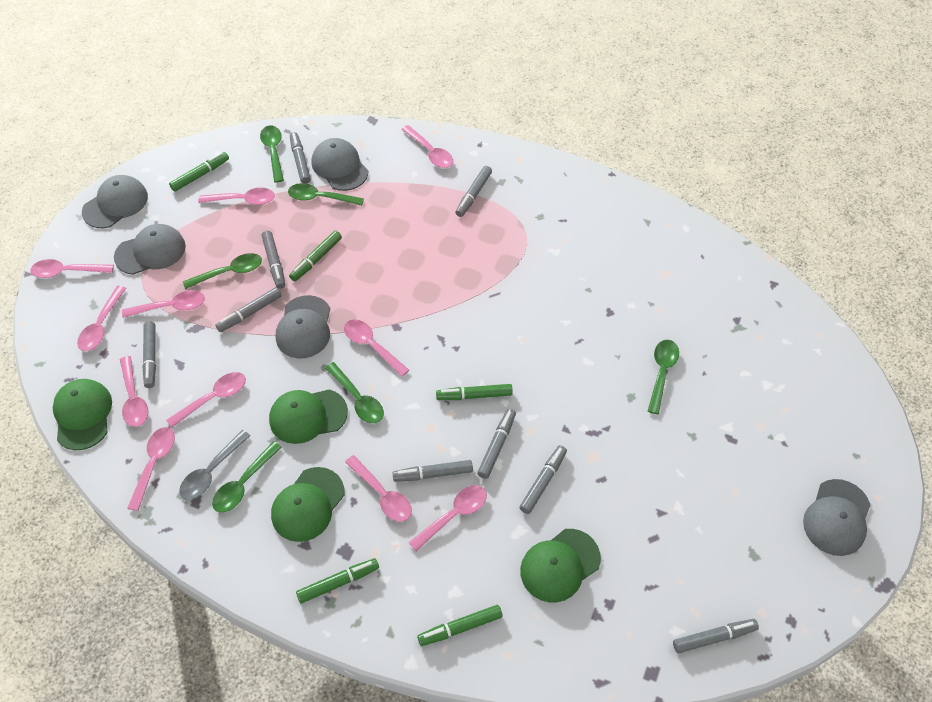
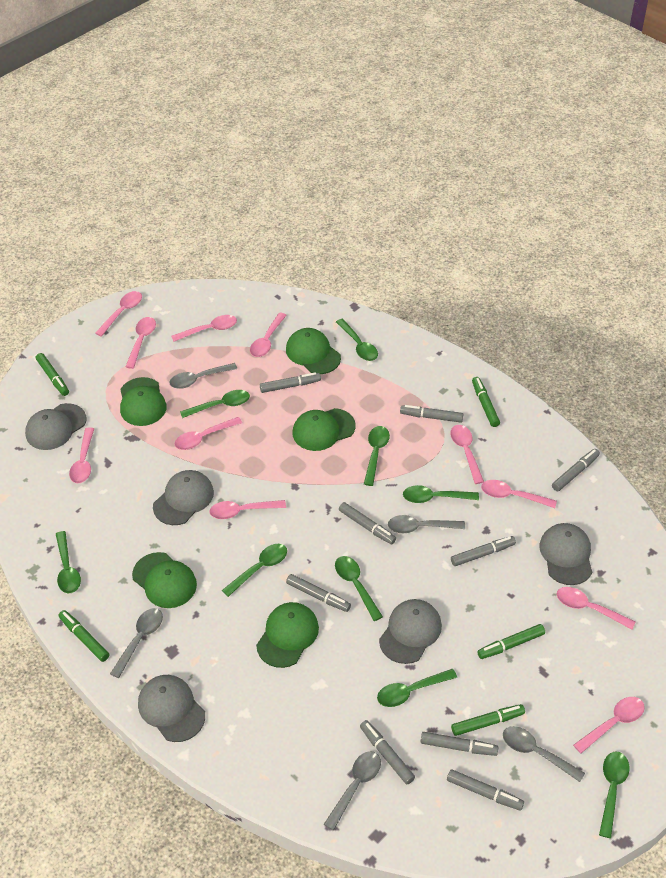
green cap: 4 -> 5
green spoon: 6 -> 9
grey spoon: 1 -> 5

